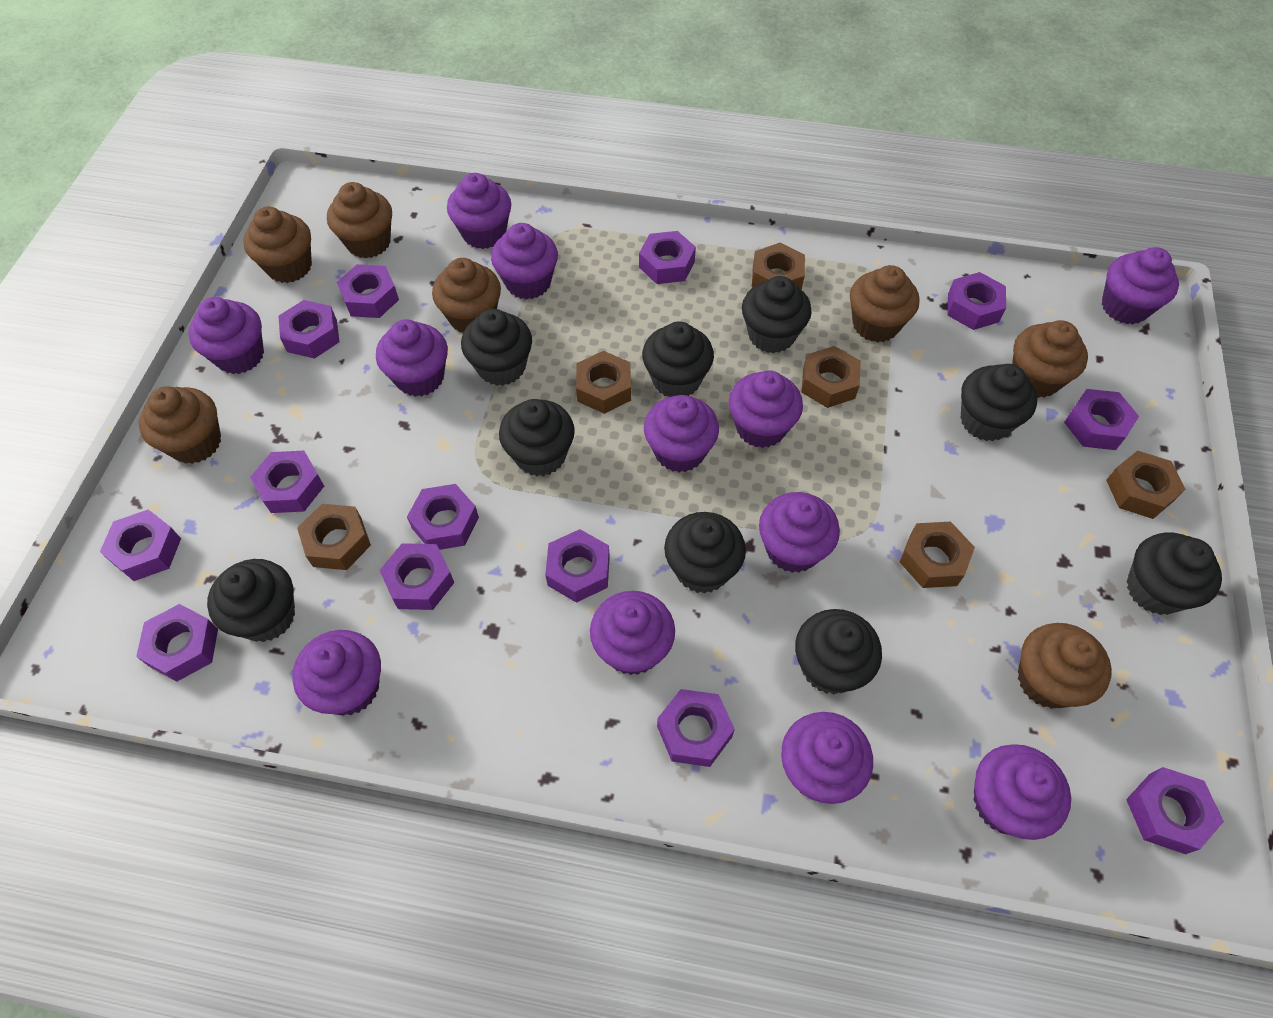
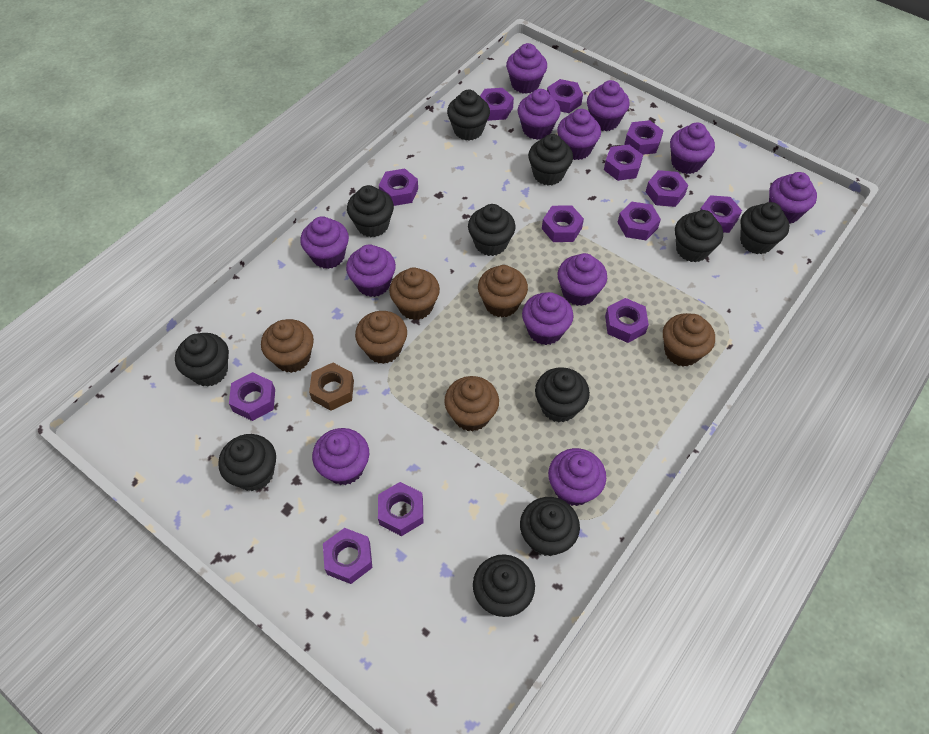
black cupcake: 9 -> 11
brown cupcake: 7 -> 6
brown nut: 6 -> 1

